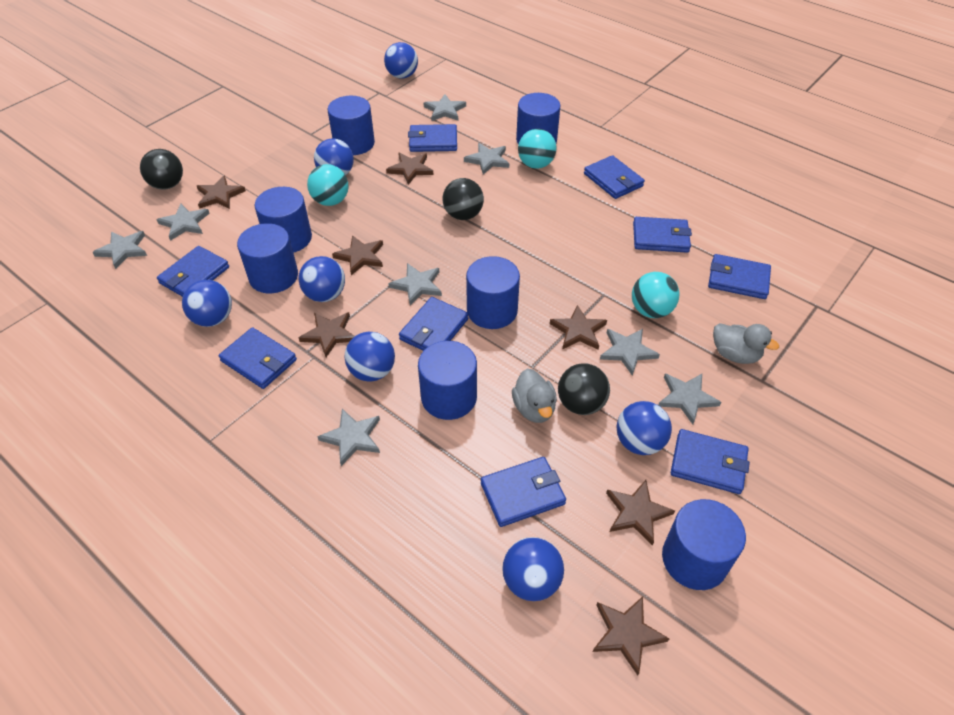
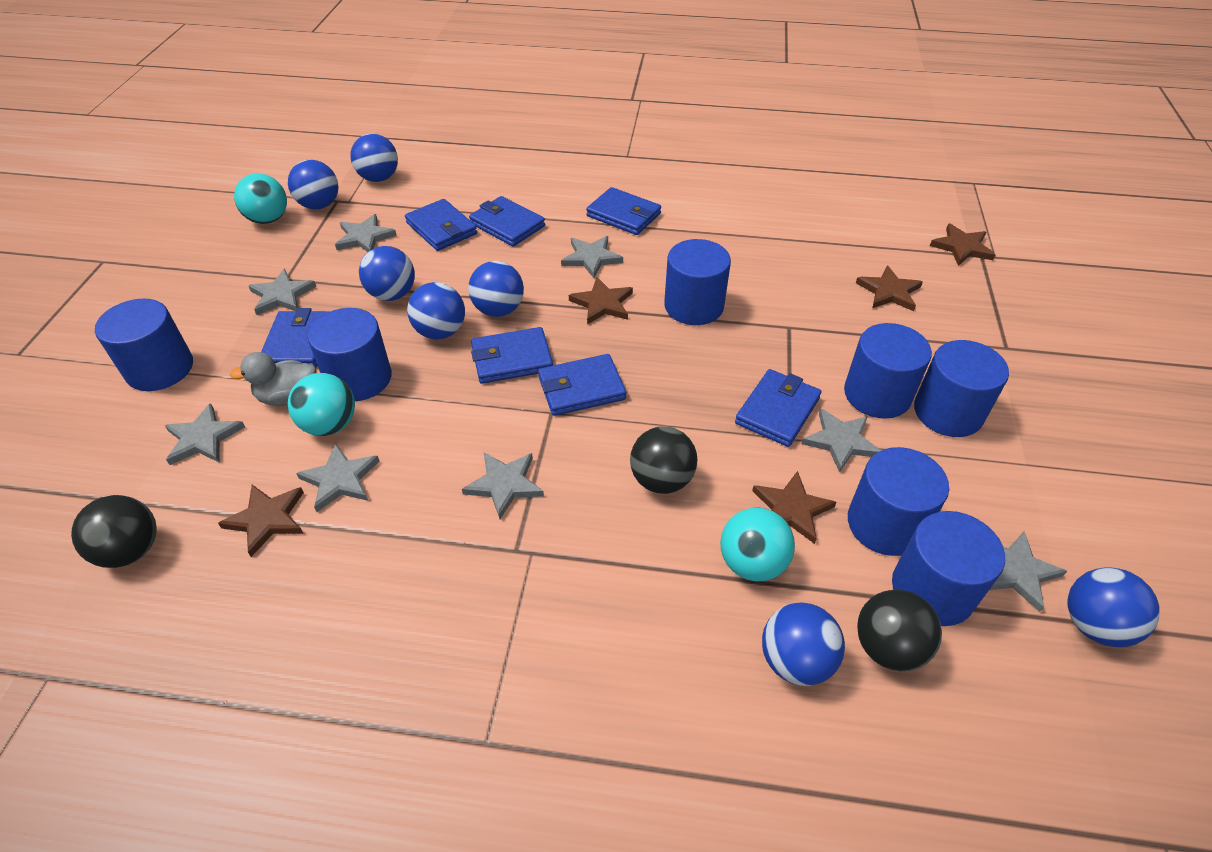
blue wallet: 9 -> 7
brown star: 7 -> 5
grey duck: 2 -> 1

